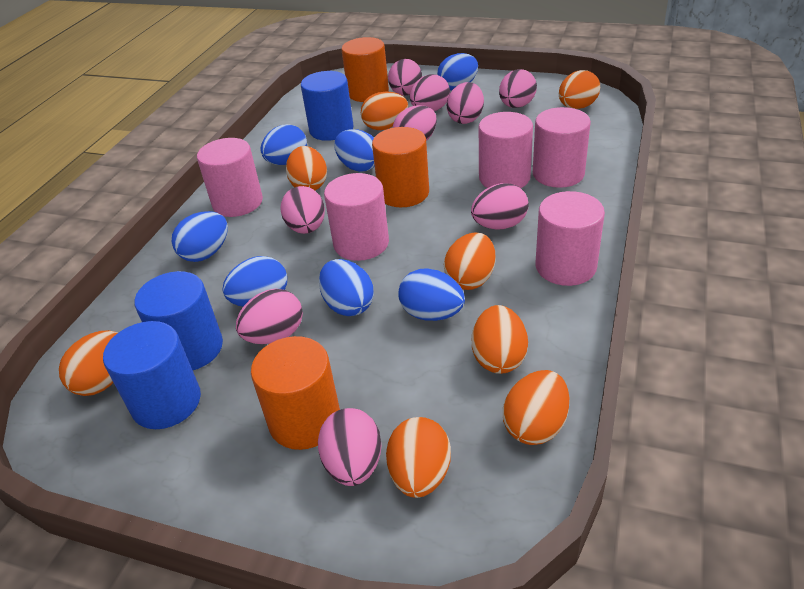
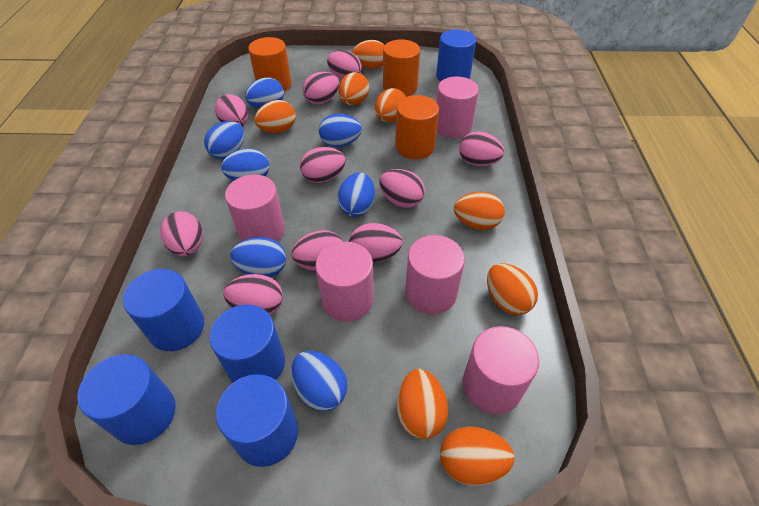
blue cylinder: 3 -> 5
pink egg: 9 -> 10

